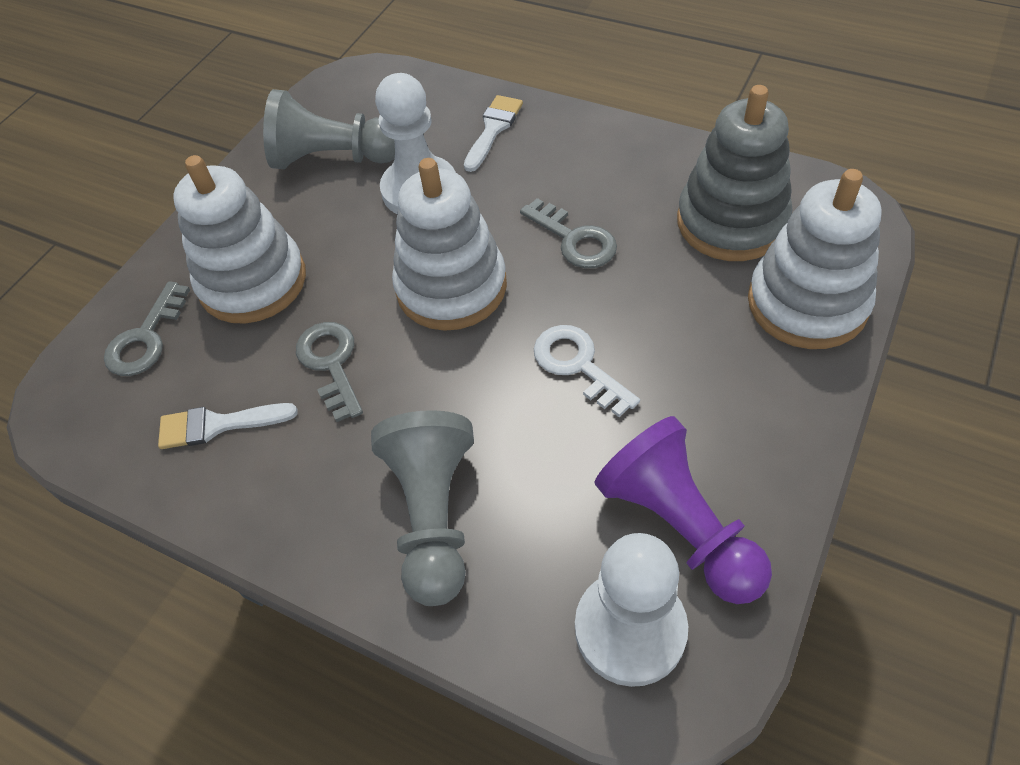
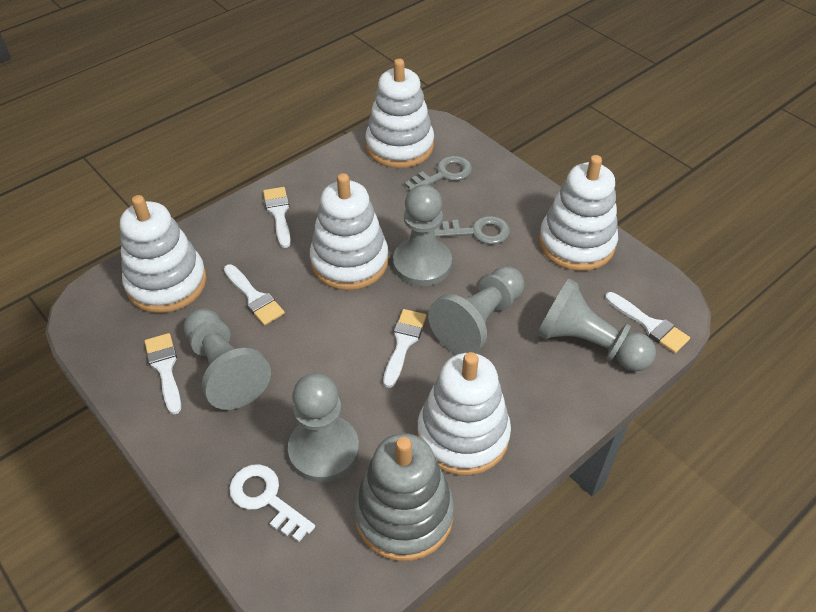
grey key: 3 -> 2
grey pawn: 2 -> 5
purple pawn: 1 -> 0
white brush: 2 -> 5
white pawn: 2 -> 0
white stacking toy: 3 -> 5

